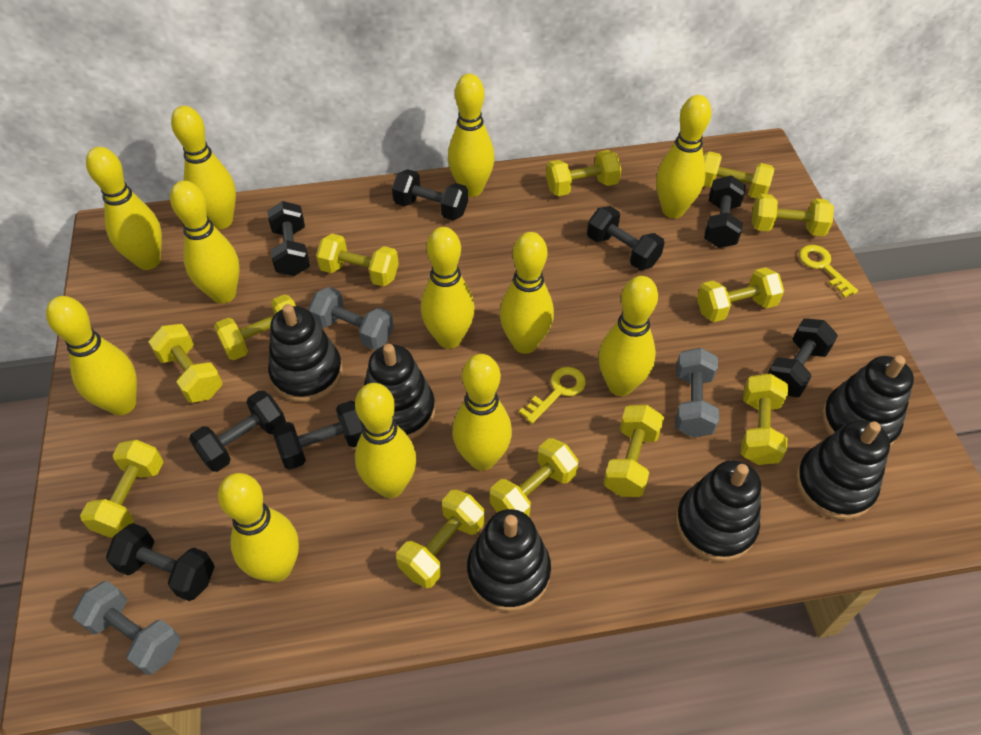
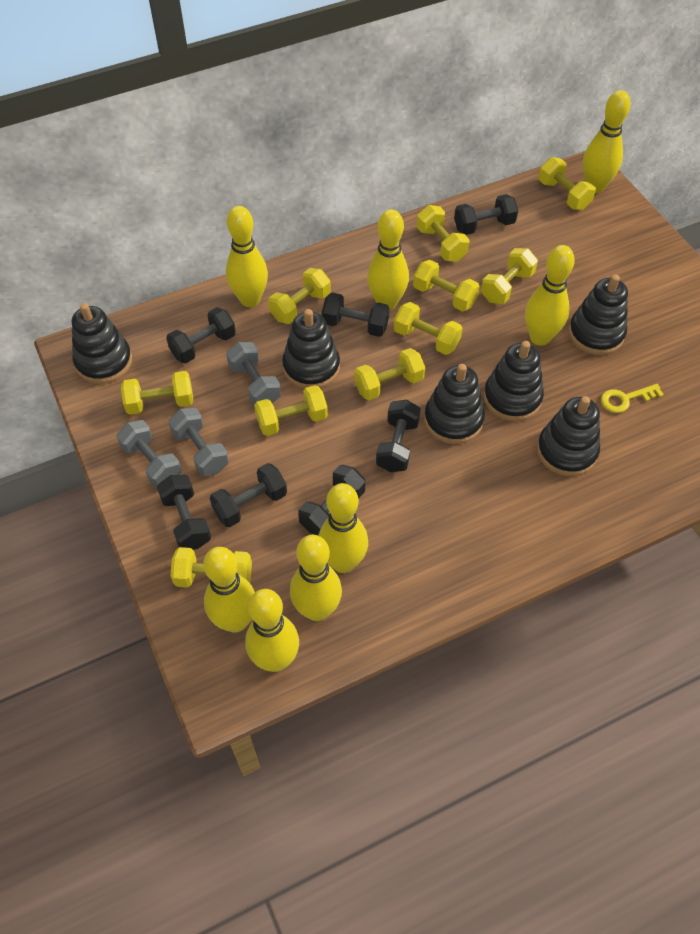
black dumbbell: 8 -> 7
yellow bowling pin: 12 -> 8
yellow dumbbell: 12 -> 10
yellow key: 2 -> 1

